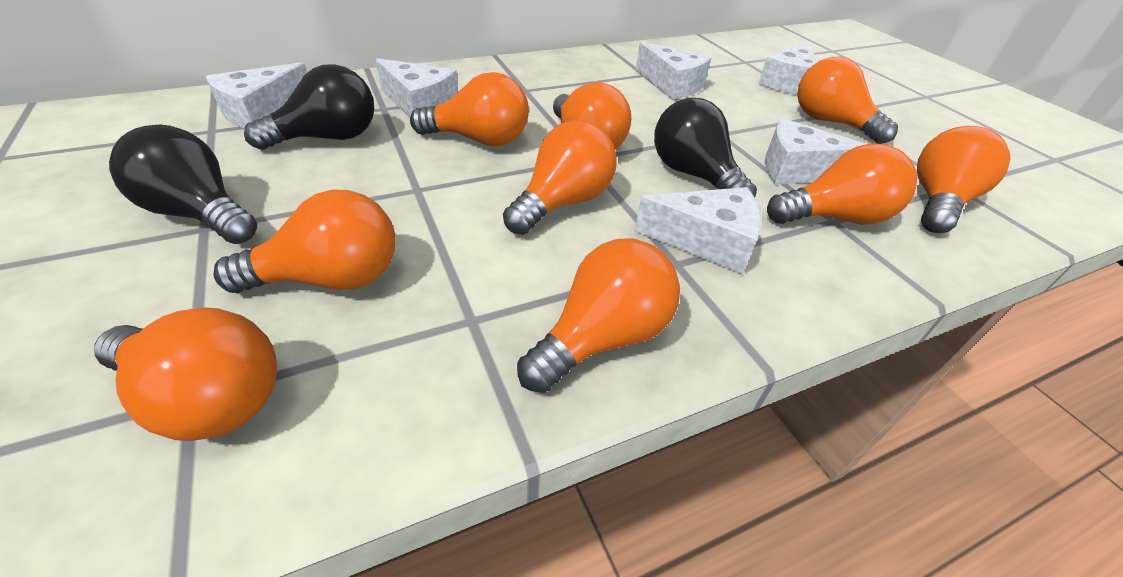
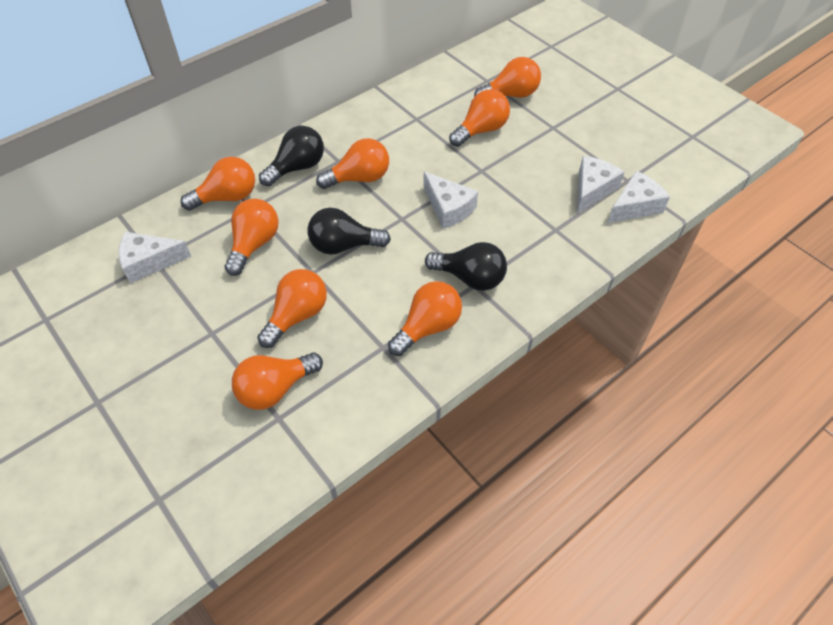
orange light bulb: 9 -> 8
white cheese: 6 -> 4

